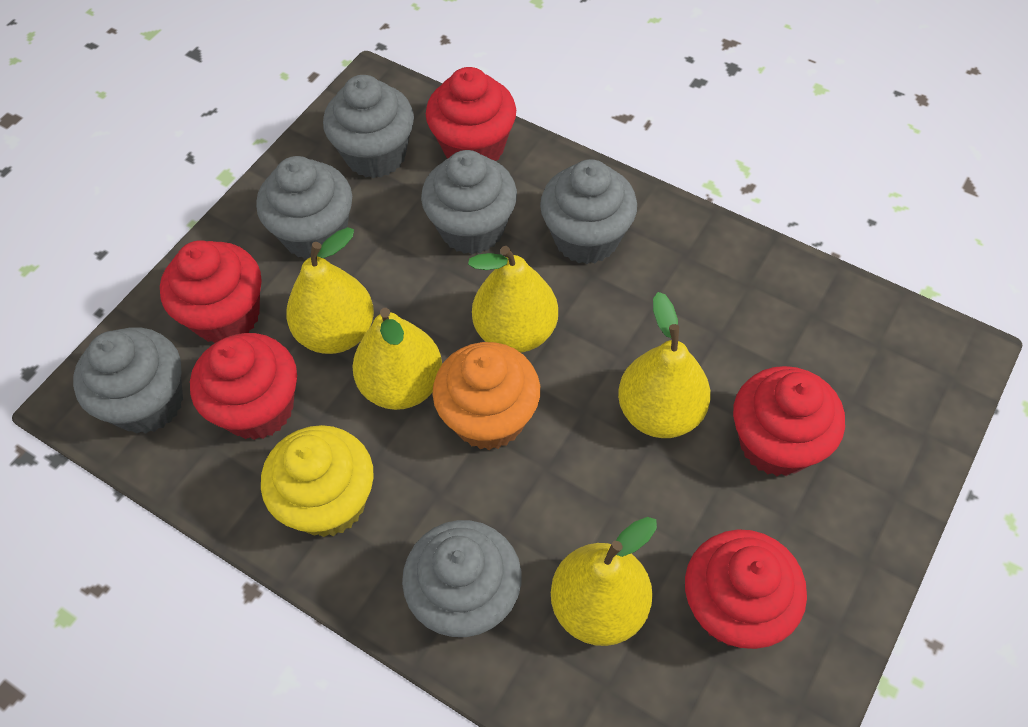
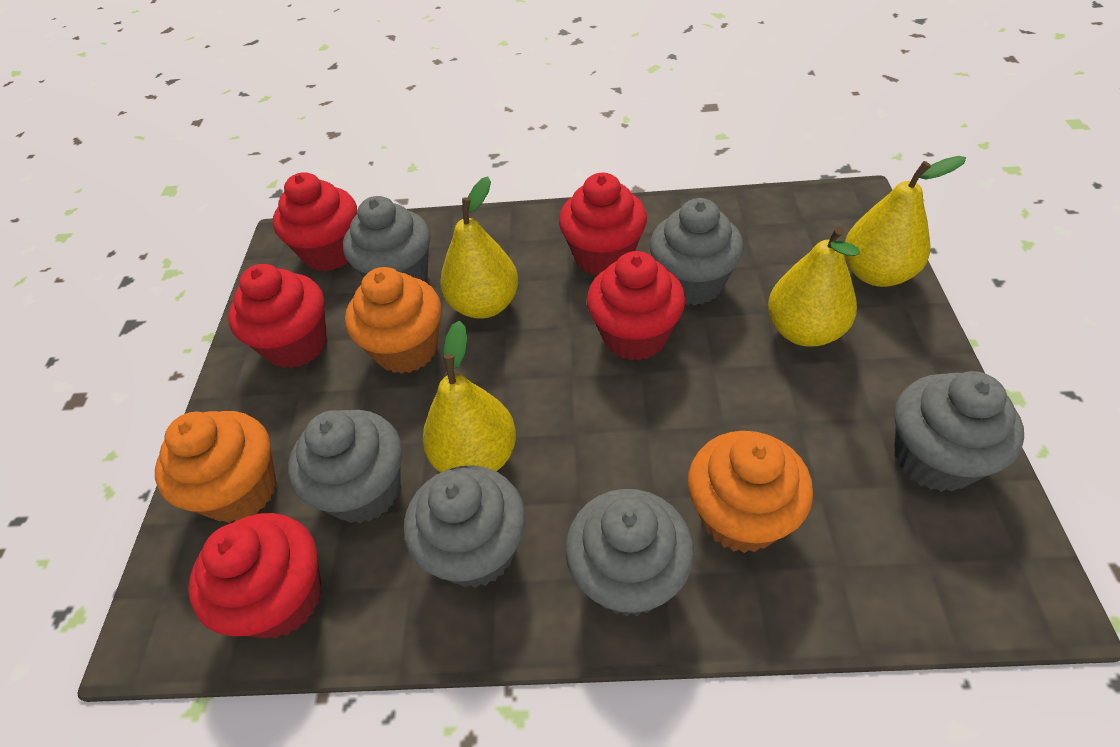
orange cupcake: 1 -> 3
yellow cupcake: 1 -> 0
yellow pear: 5 -> 4

